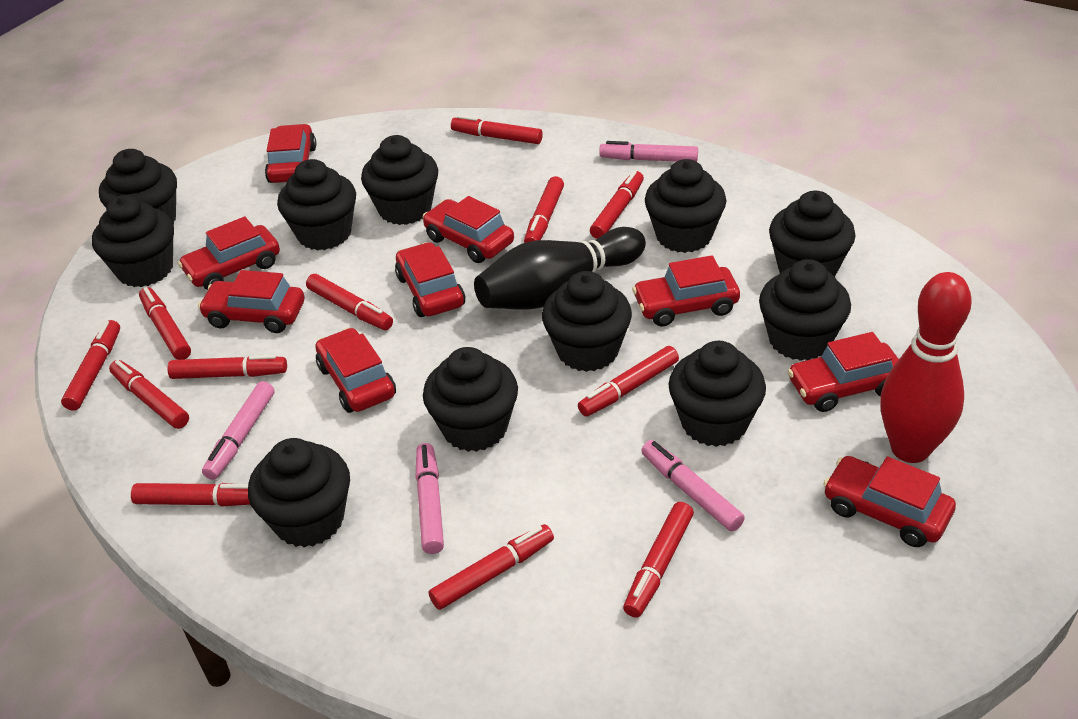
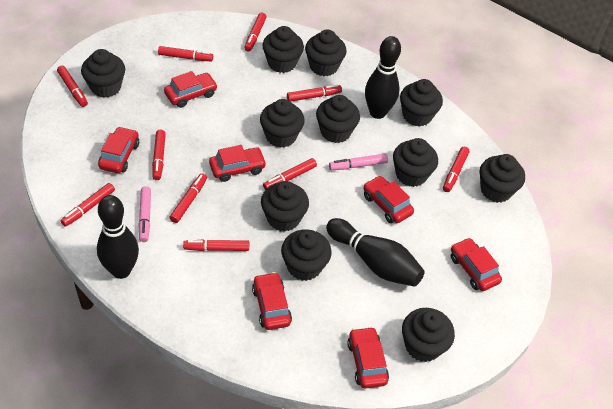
black bowling pin: 1 -> 3
pink marker: 4 -> 2
red bowling pin: 1 -> 0
red car: 9 -> 7
red marker: 12 -> 10

